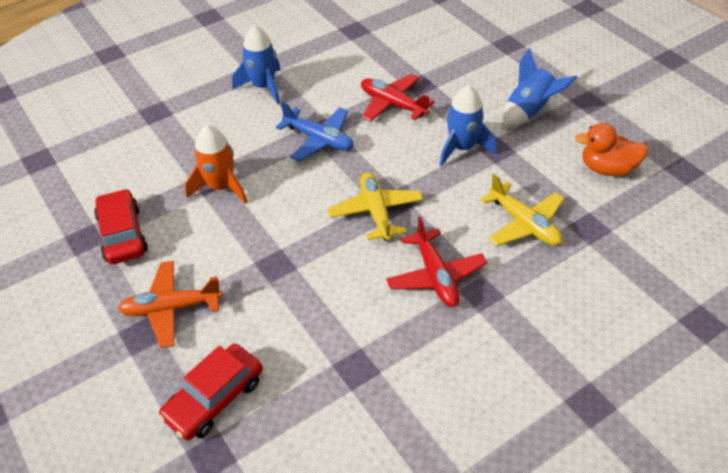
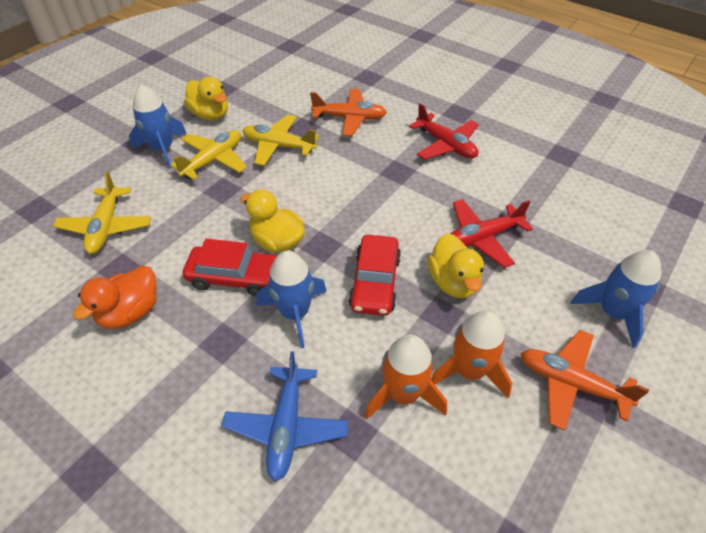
orange plane: 1 -> 2
orange rocket: 1 -> 2
yellow duck: 0 -> 3
yellow plane: 2 -> 3

